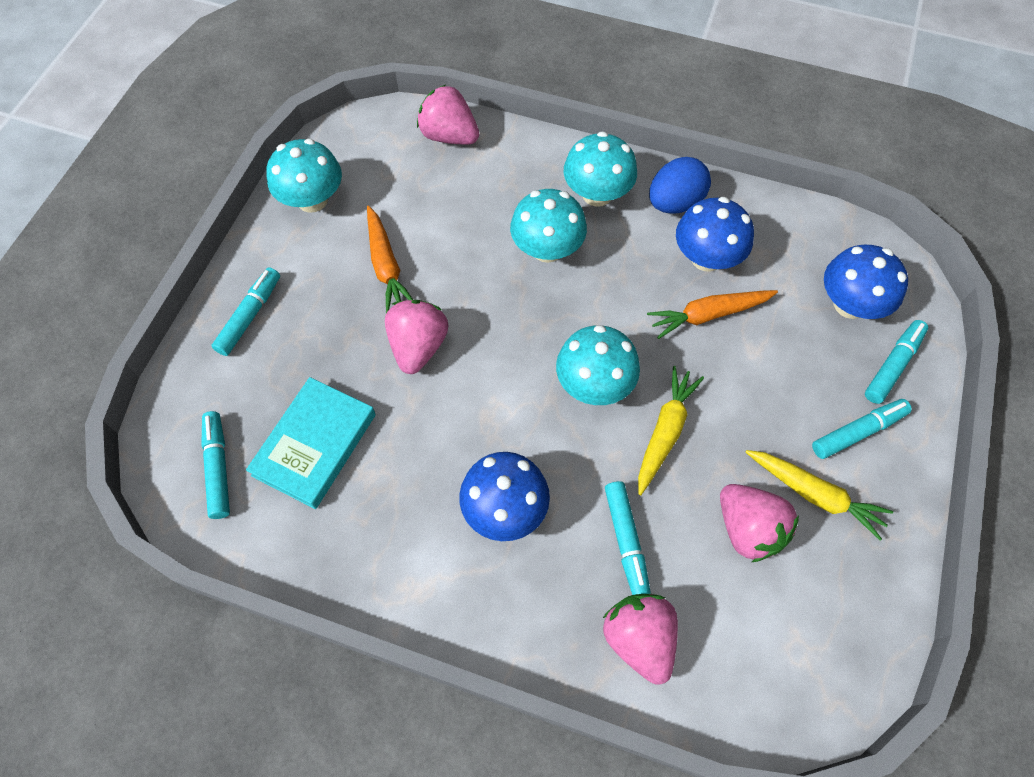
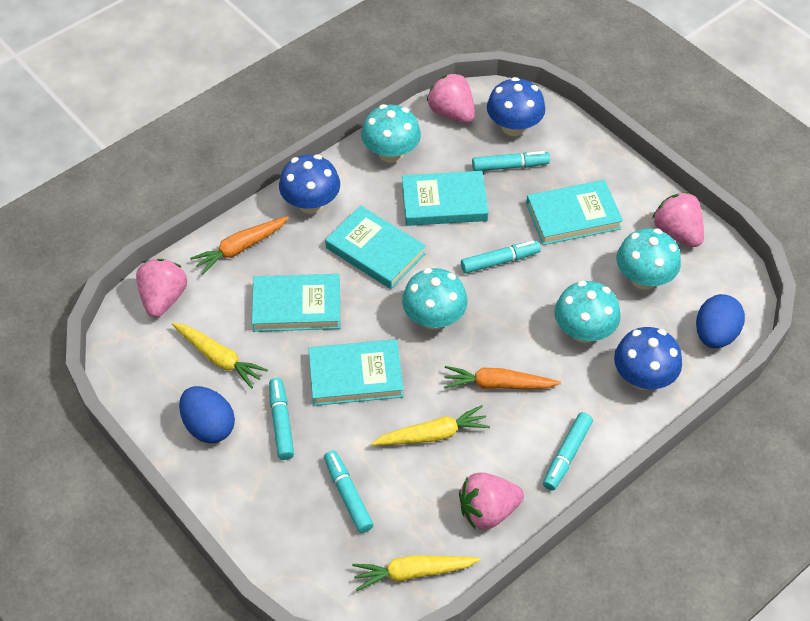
blue egg: 1 -> 2
turquoise book: 1 -> 5
yellow carrot: 2 -> 3

